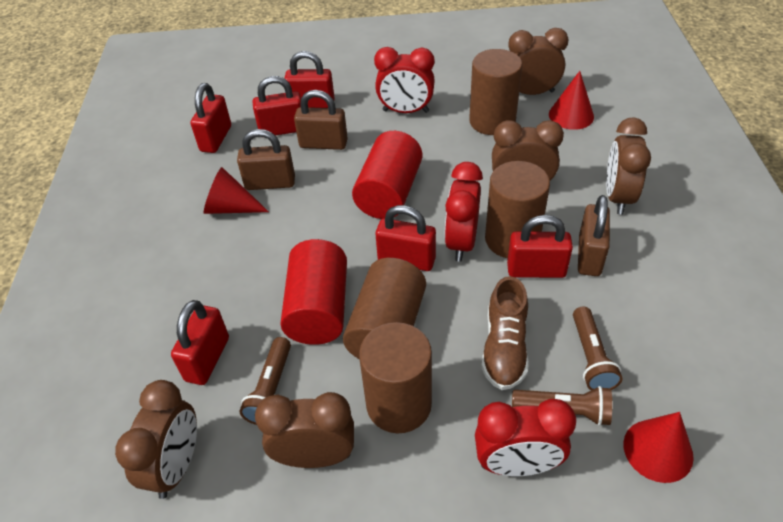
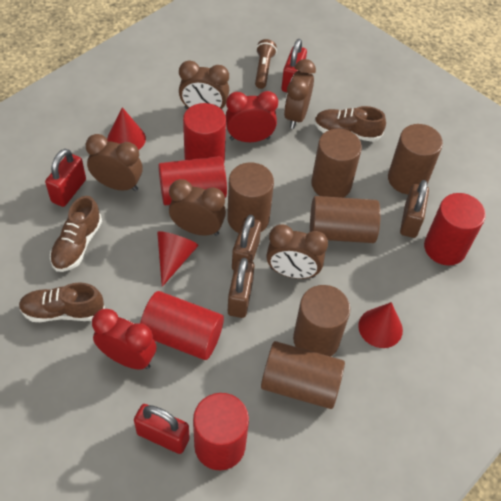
brown cylinder: 4 -> 6
brown flashlight: 3 -> 1
brown shoe: 1 -> 3
red clock: 3 -> 2
red cylinder: 2 -> 5
red padlock: 6 -> 3

